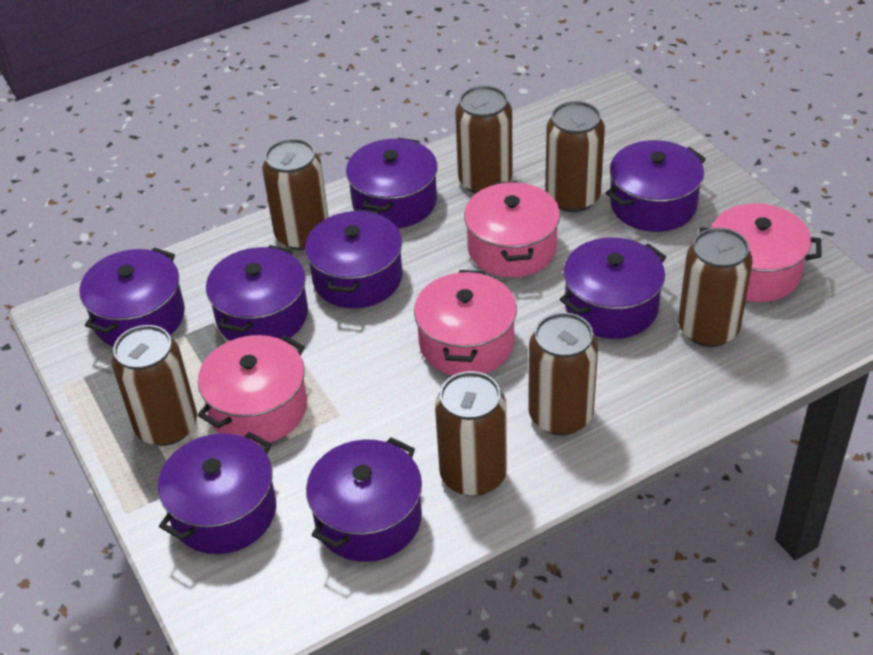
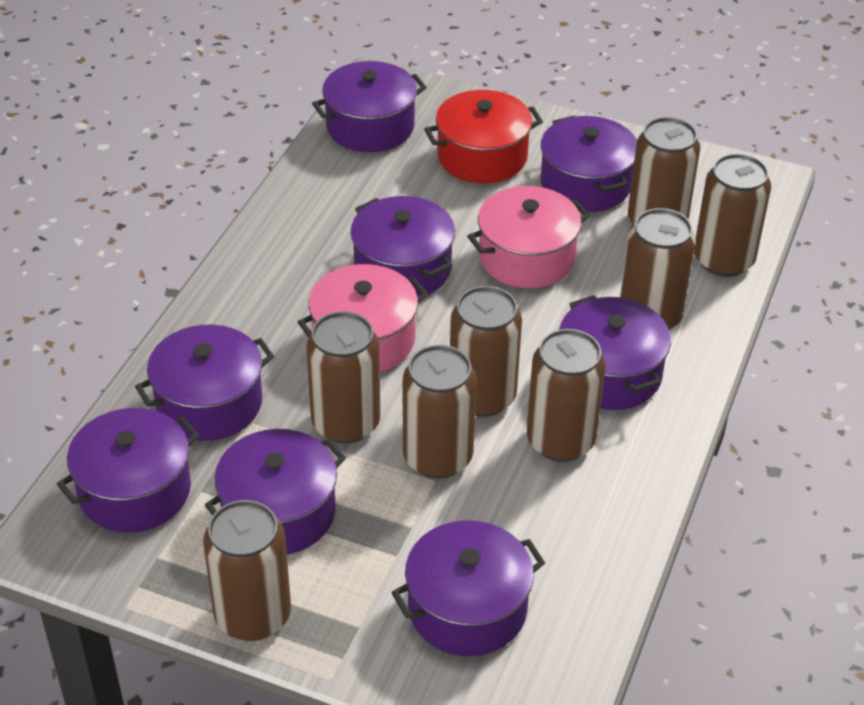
brown can: 7 -> 8
pink pot: 4 -> 2
red pot: 0 -> 1

